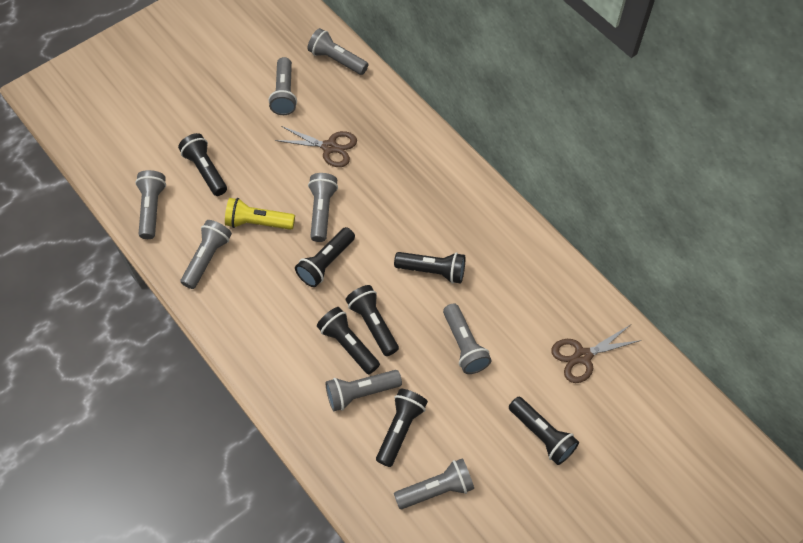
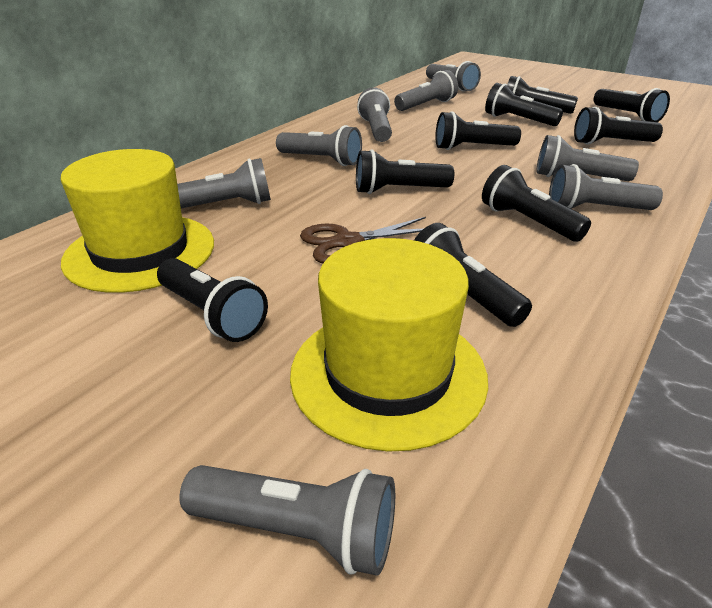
black flashlight: 7 -> 9
brown scissors: 2 -> 1
yellow flashlight: 1 -> 0
yellow hat: 0 -> 2

